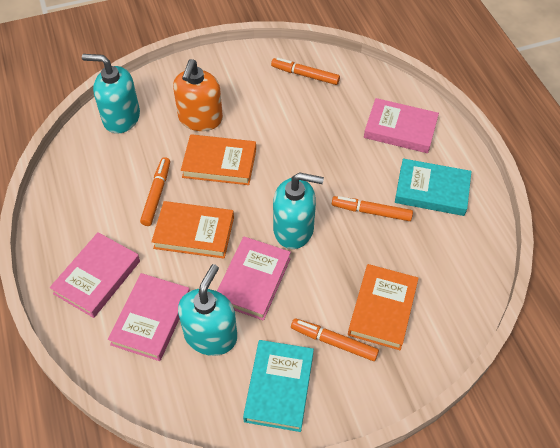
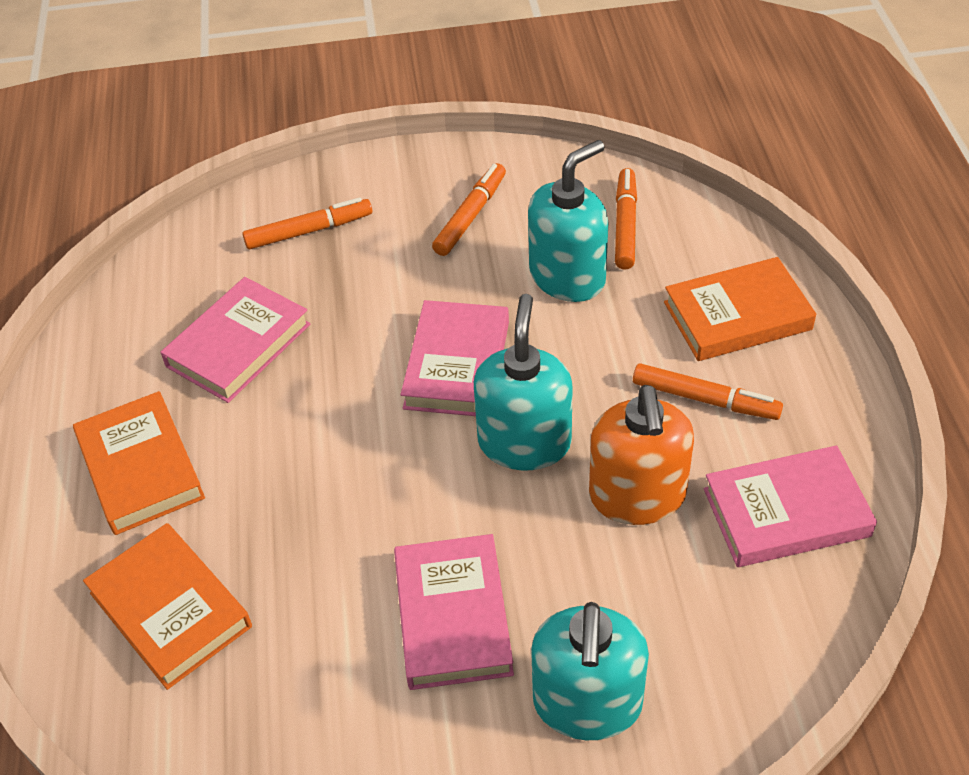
turquoise book: 2 -> 0

